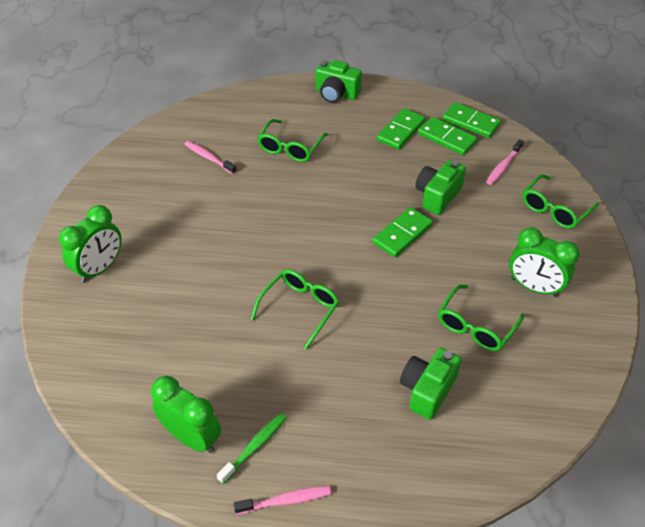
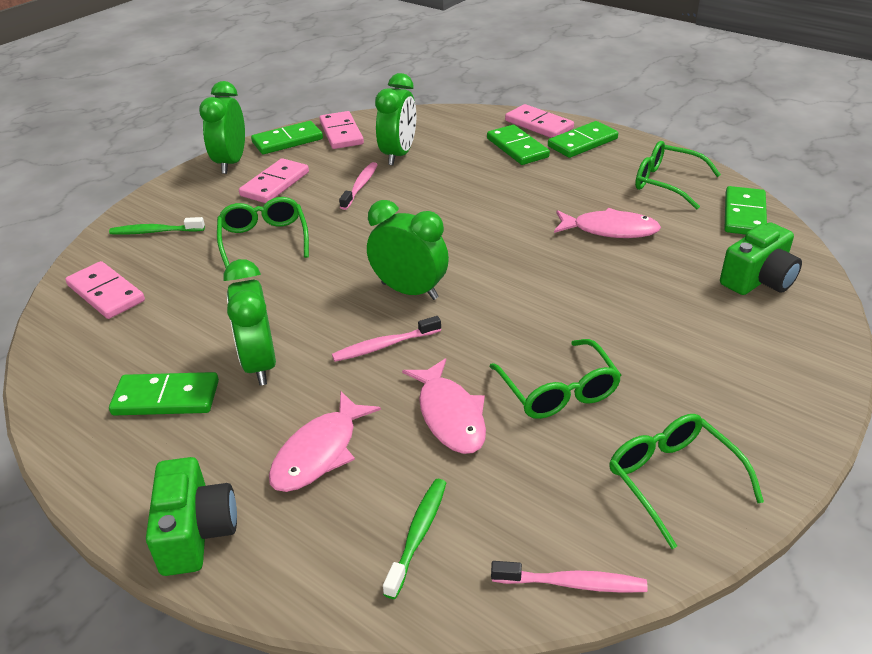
green camera: 3 -> 2
green clock: 3 -> 4
green domino: 4 -> 5
green toothbrush: 1 -> 2
pink domino: 0 -> 4
pink fish: 0 -> 3

